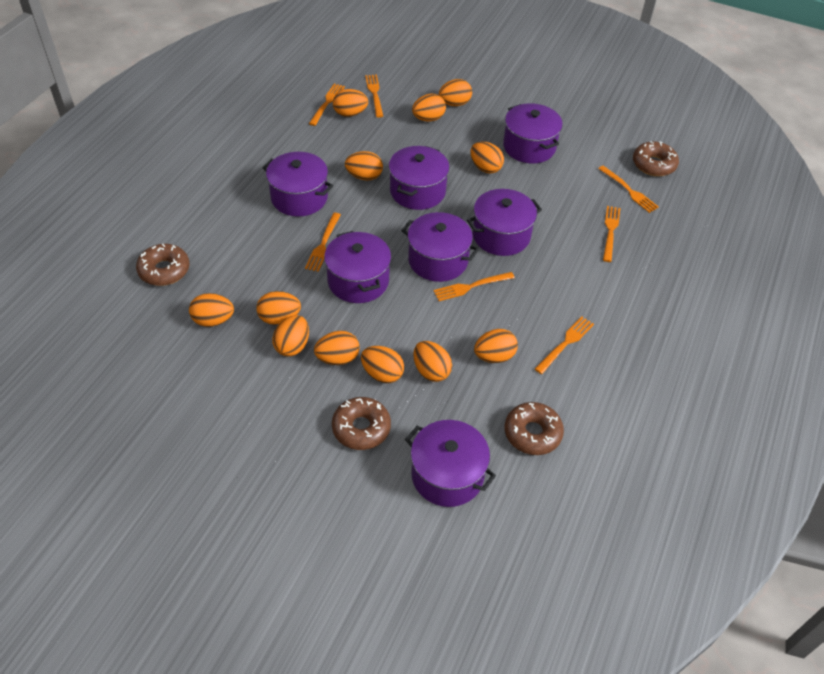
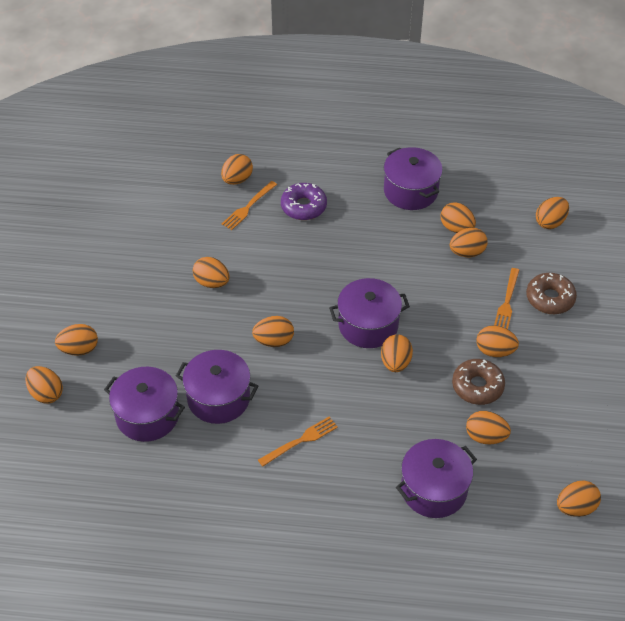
brown donut: 4 -> 2
orange fork: 7 -> 3
purple donut: 0 -> 1
purple pot: 7 -> 5

